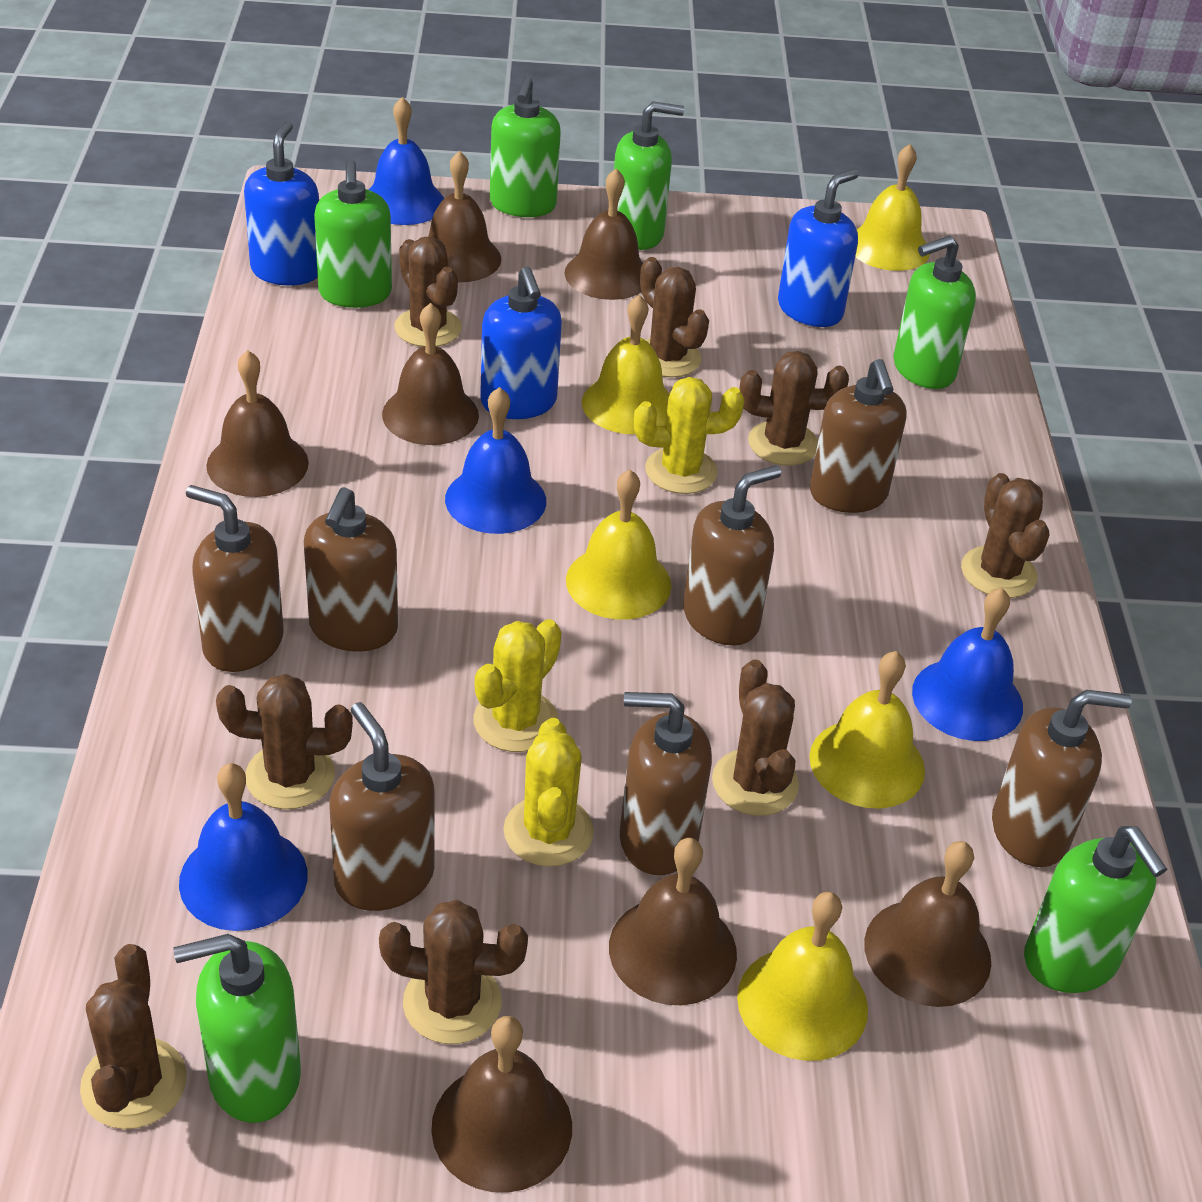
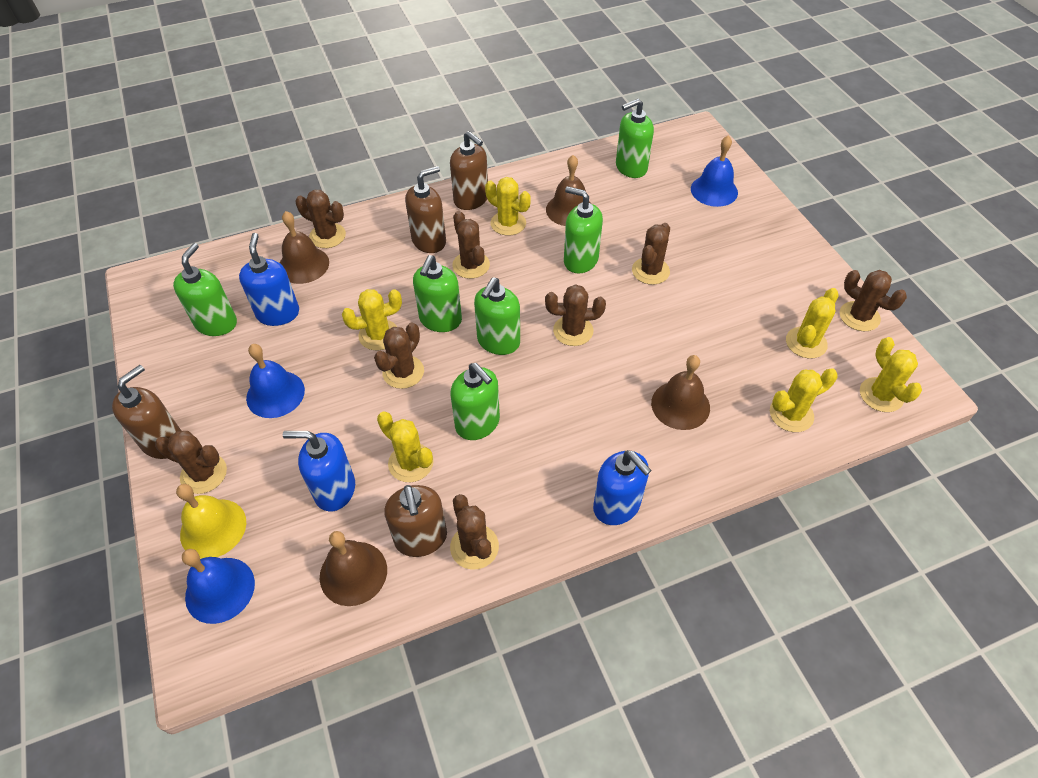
blue bell: 4 -> 3
brown bell: 7 -> 4
brown soap dispenser: 7 -> 4
yellow bell: 5 -> 1
yellow cactus: 3 -> 6

